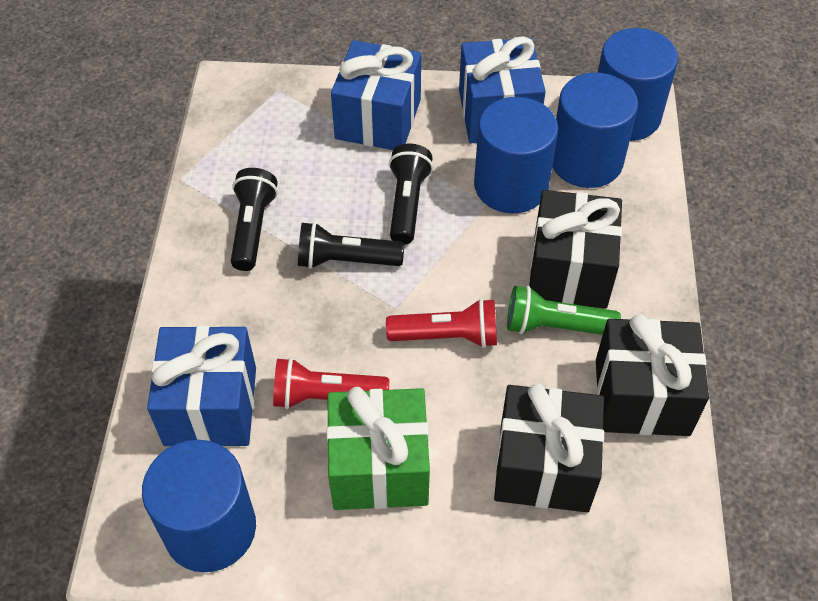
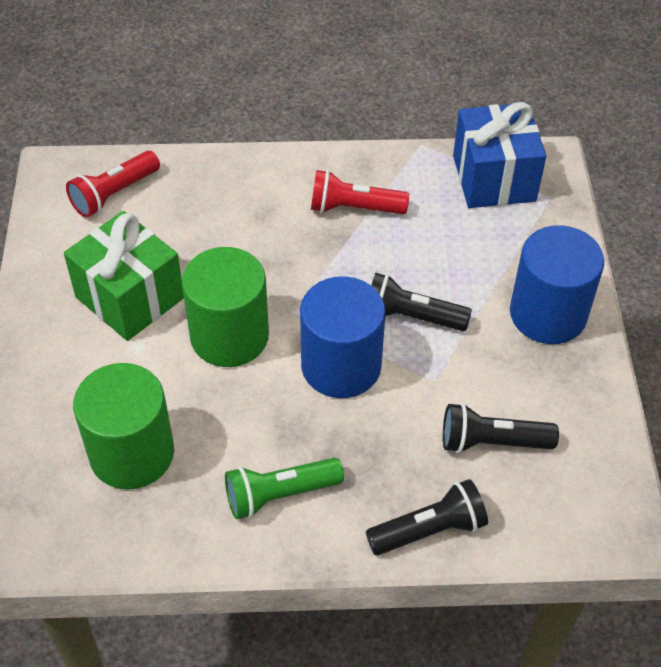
black gift: 3 -> 0
blue cylinder: 4 -> 2
blue gift: 3 -> 1
green cylinder: 0 -> 2

